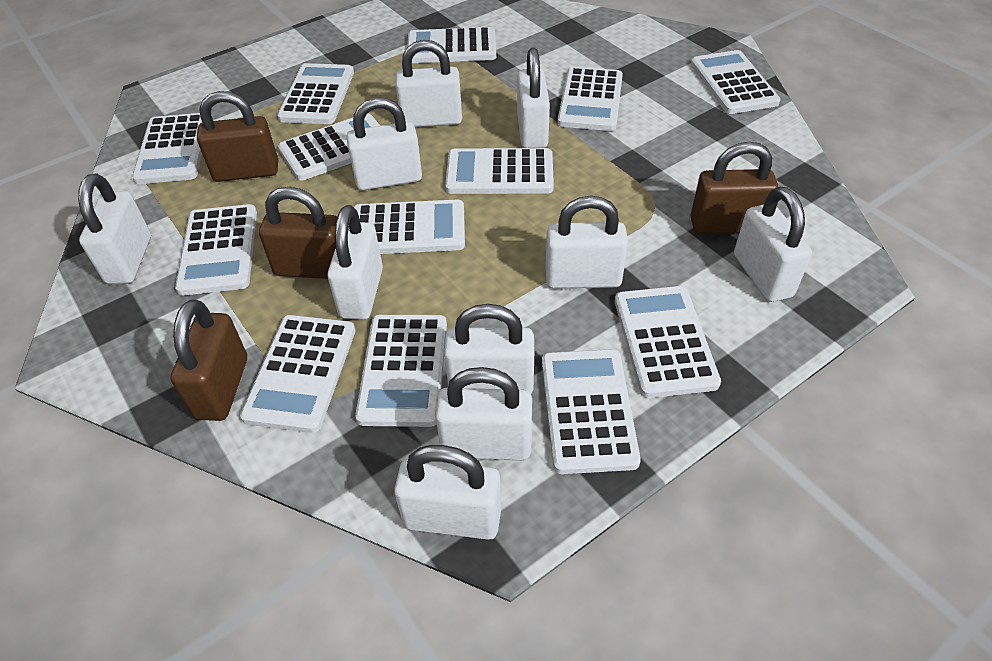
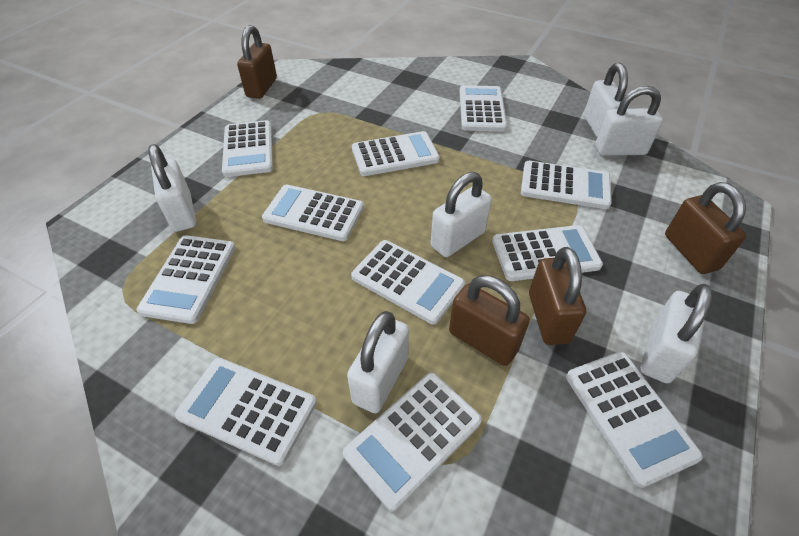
white calculator: 13 -> 11
white padlock: 10 -> 6

